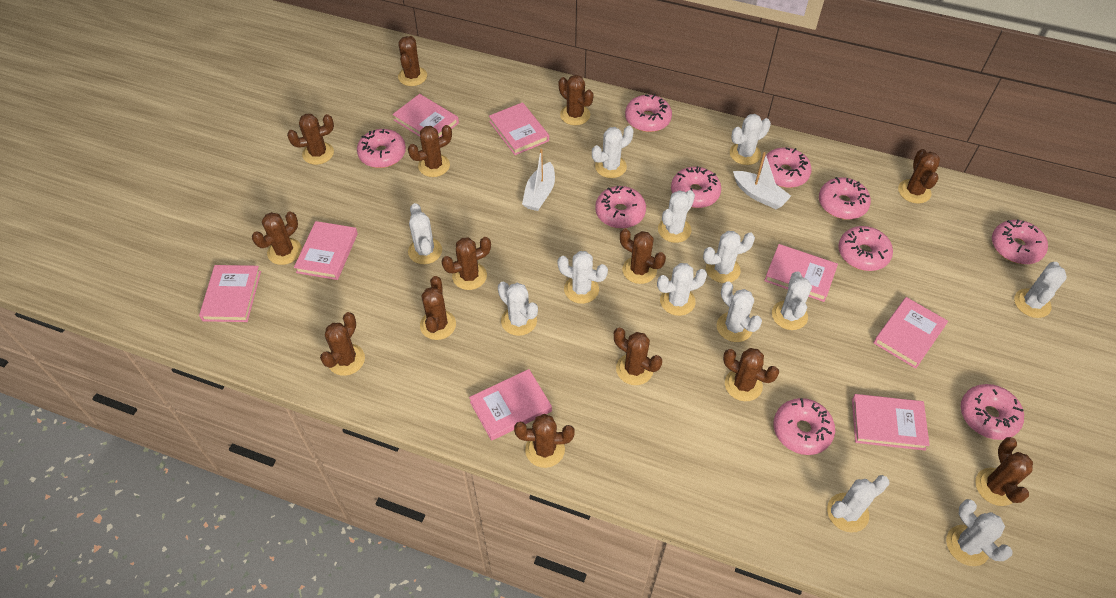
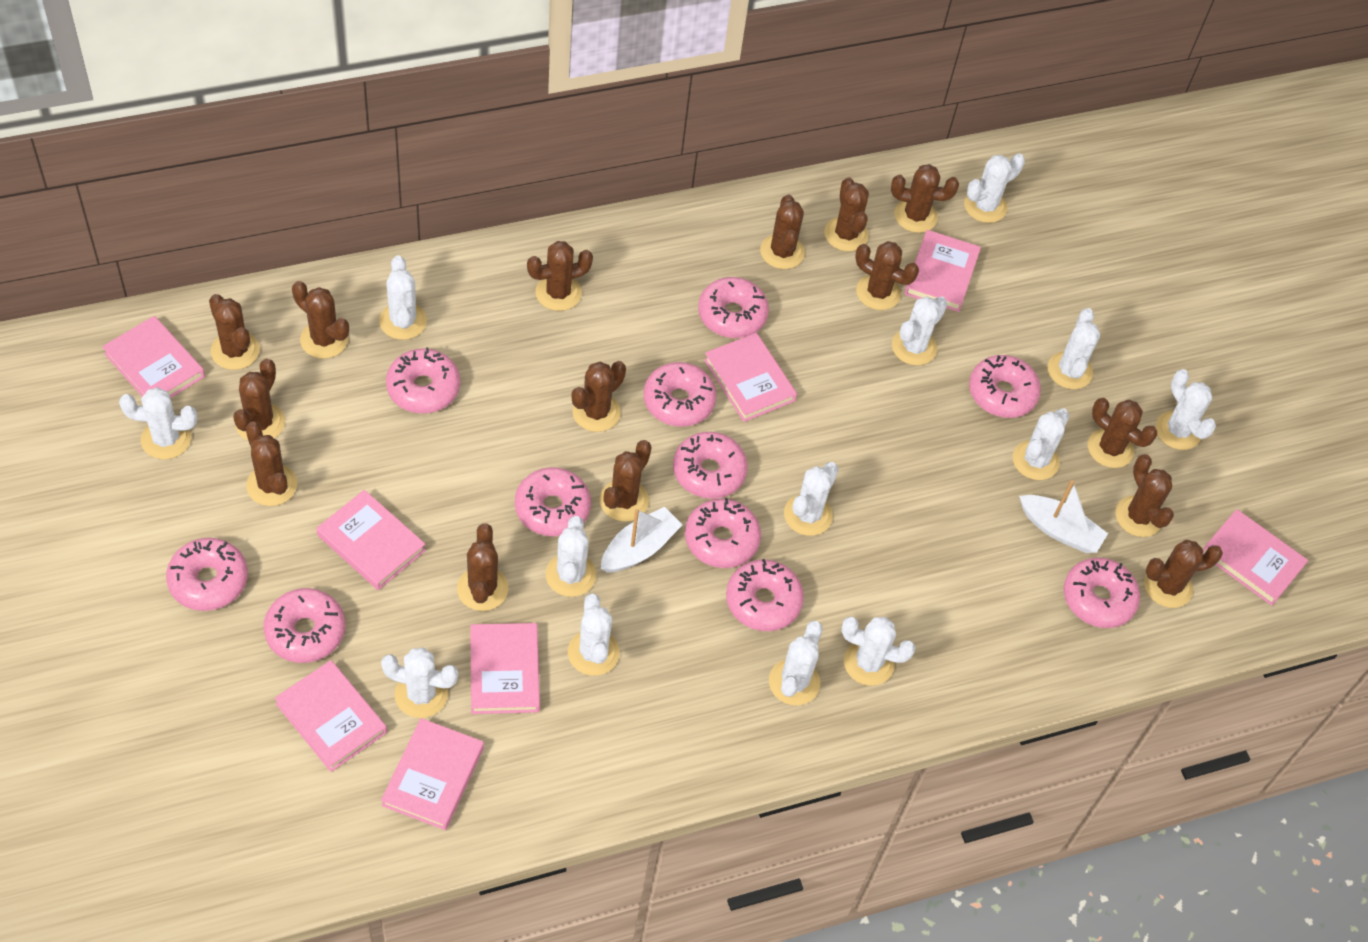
brown cactus: 14 -> 15
pink donut: 10 -> 11

